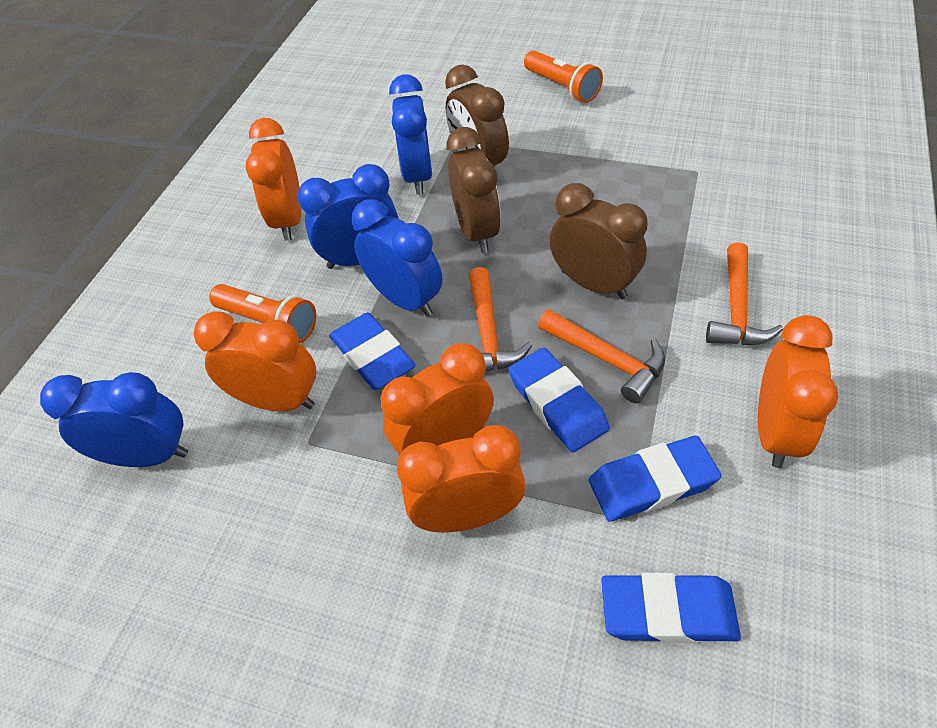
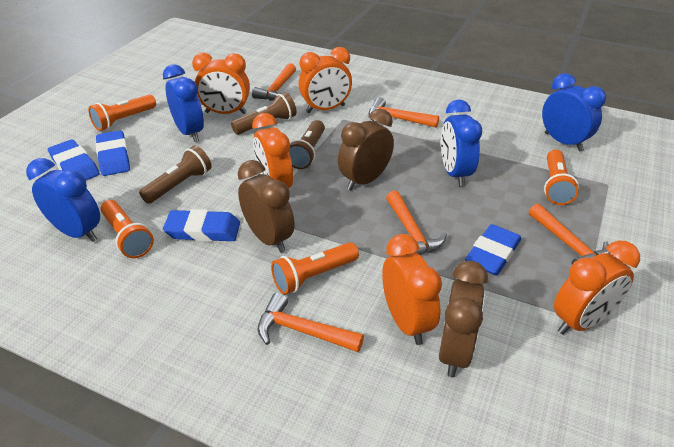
brown flashlight: 0 -> 3
orange flashlight: 2 -> 4
orange hammer: 3 -> 5

